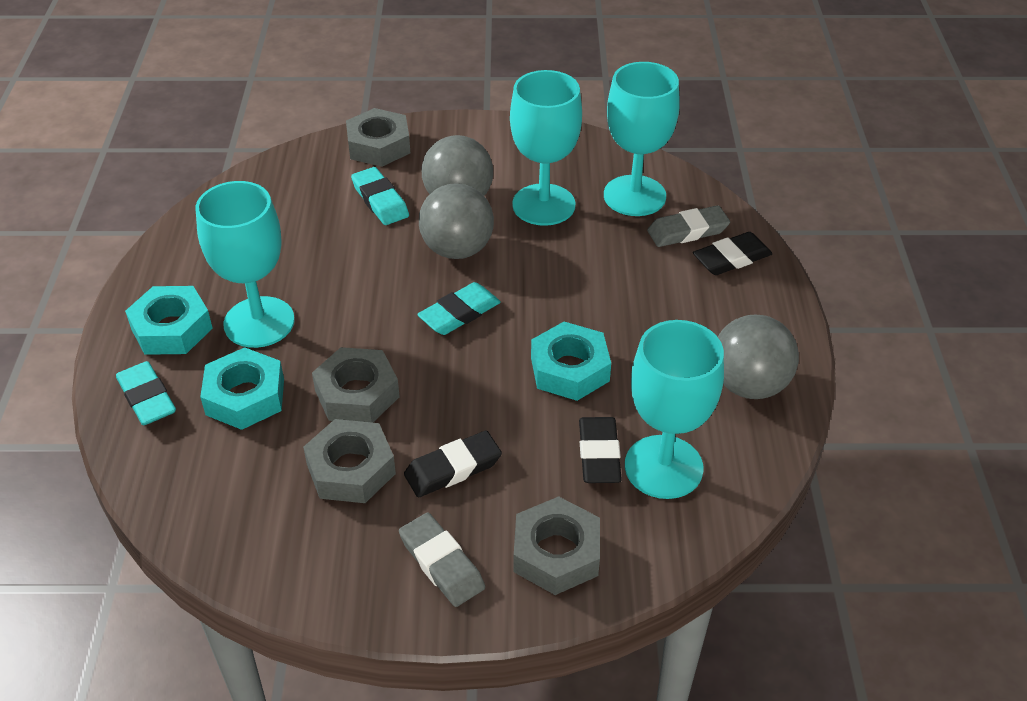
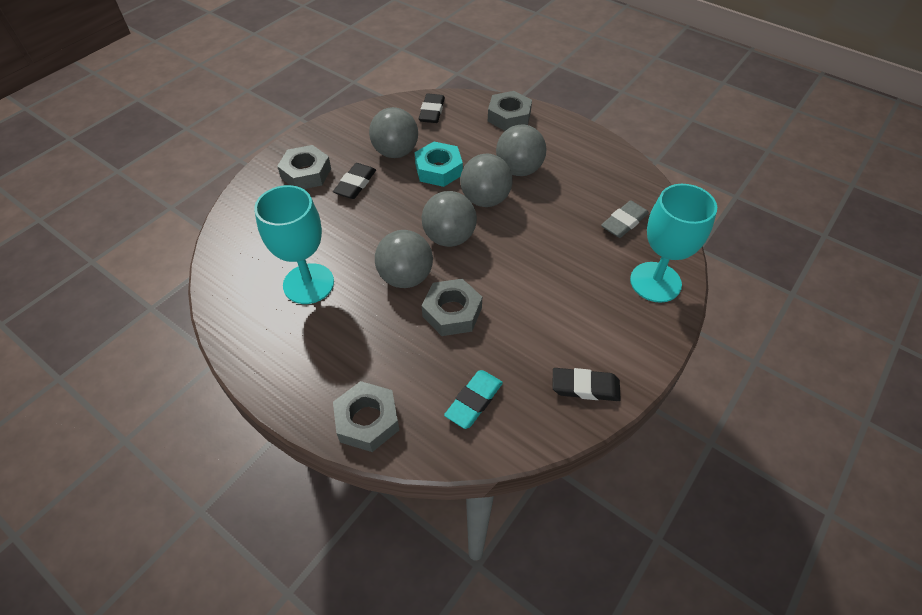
grey ball: 3 -> 5
grey eraser: 2 -> 1
turquoise eraser: 3 -> 1
turquoise goblet: 4 -> 2
turquoise nut: 3 -> 1

